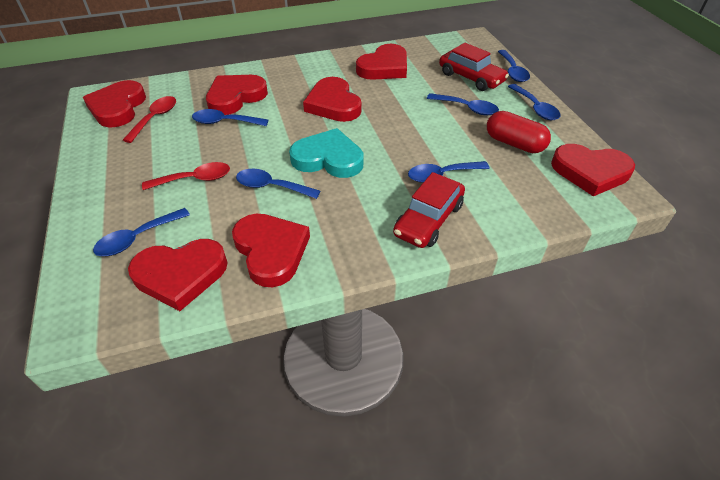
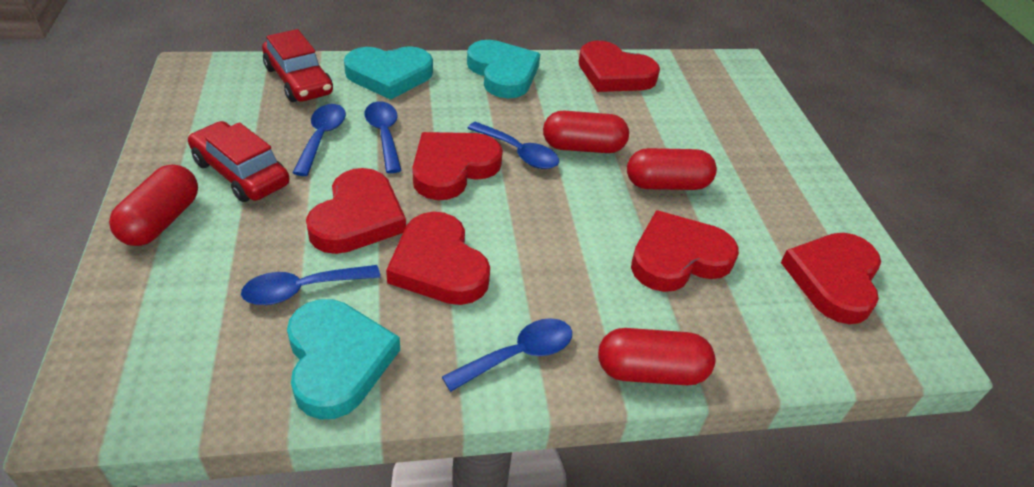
blue spoon: 7 -> 5
red capsule: 1 -> 4
red heart: 7 -> 6
red spoon: 2 -> 0
turquoise heart: 1 -> 3

